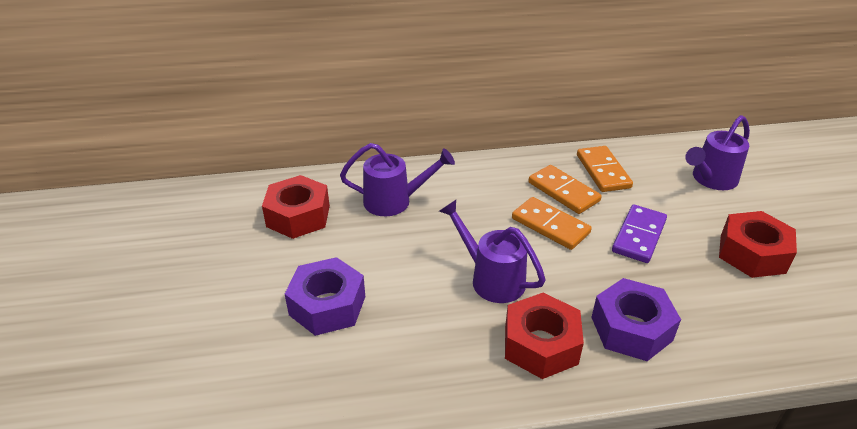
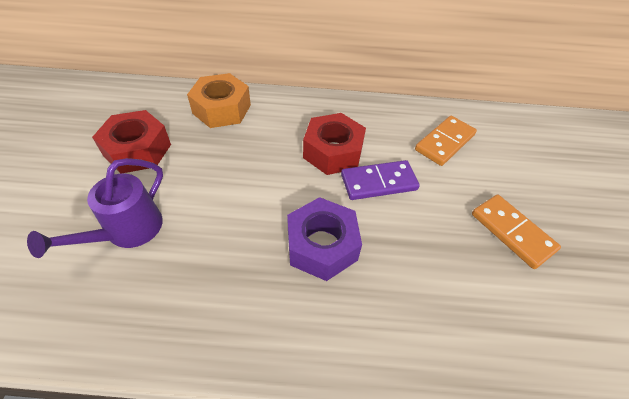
orange domino: 3 -> 2
orange nut: 0 -> 1
purple nut: 2 -> 1
purple watering can: 3 -> 1
red nut: 3 -> 2

